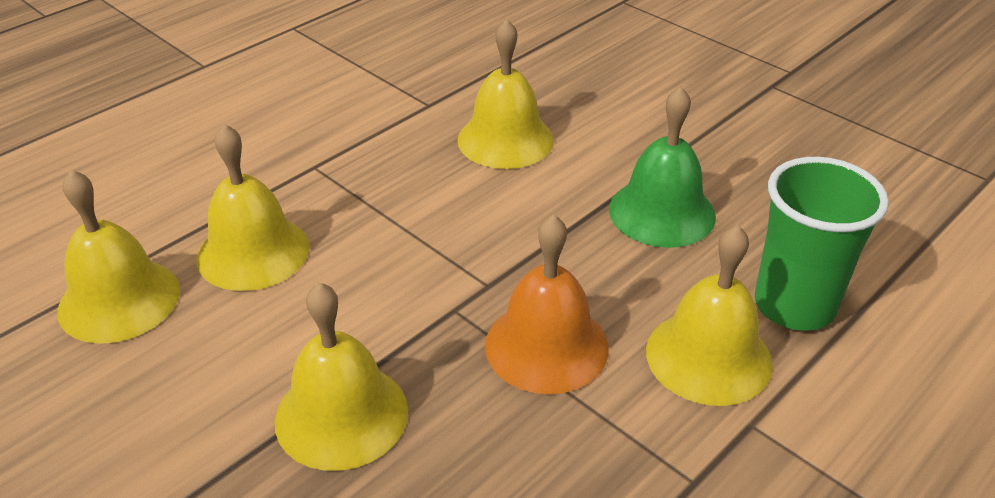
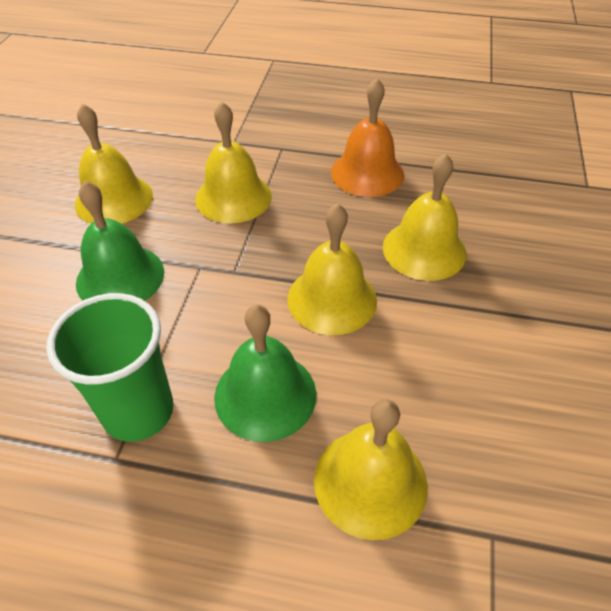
green bell: 1 -> 2

